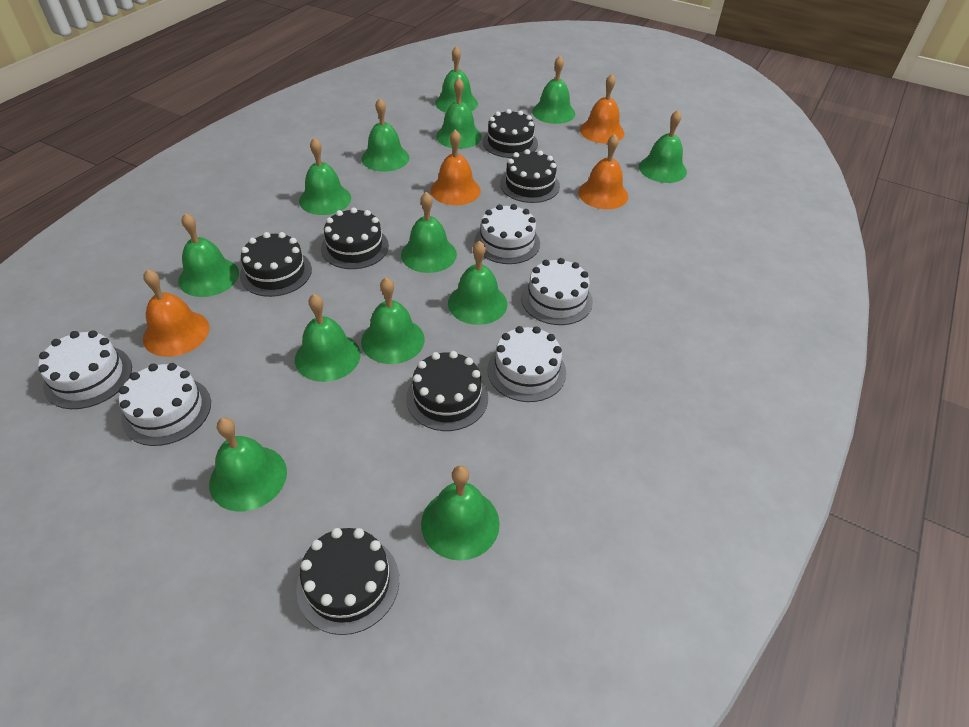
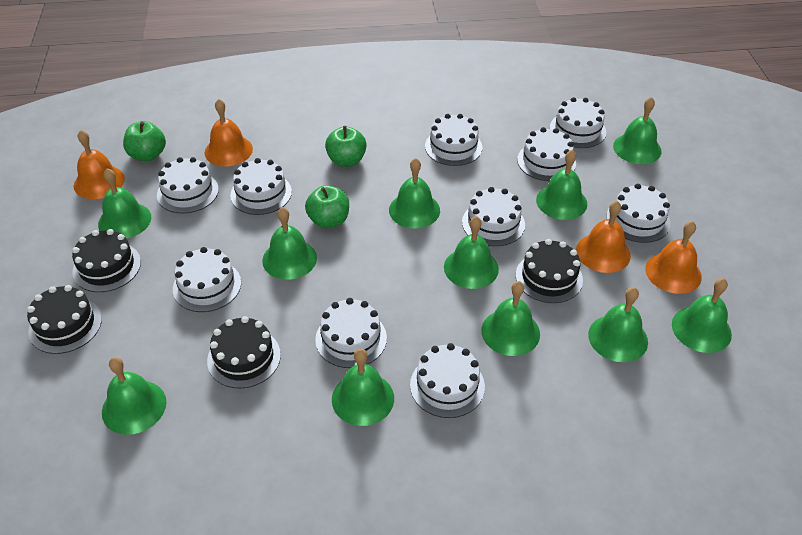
black cake: 6 -> 4
green apple: 0 -> 3
green bell: 13 -> 11
white cake: 5 -> 10

